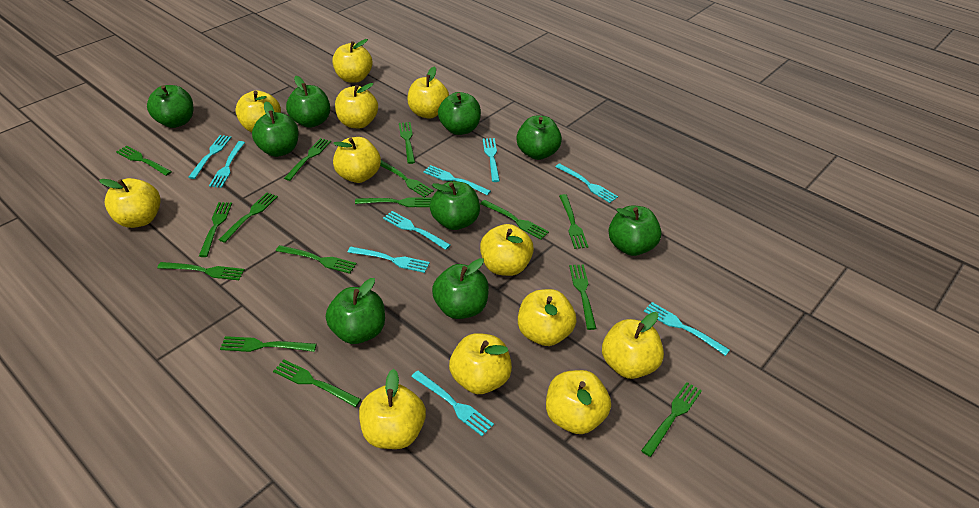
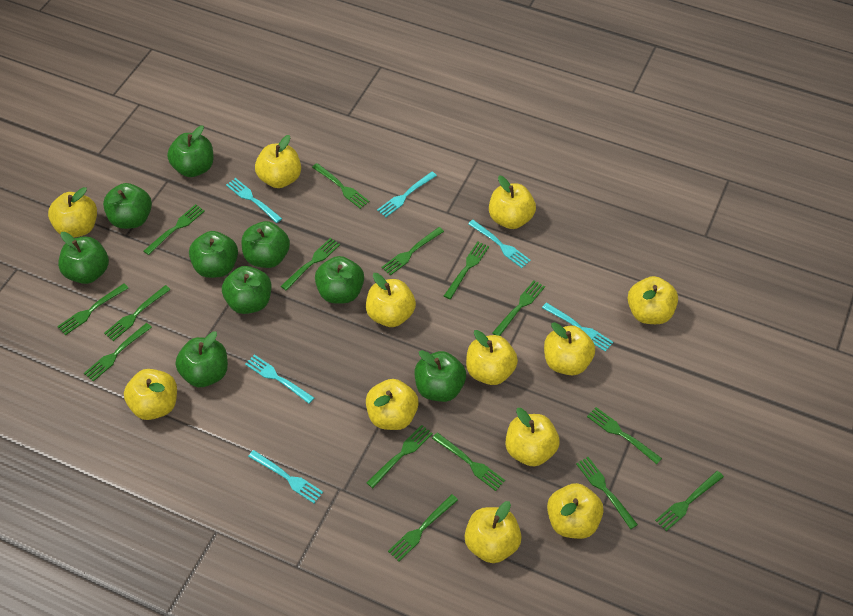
turquoise fork: 9 -> 6

